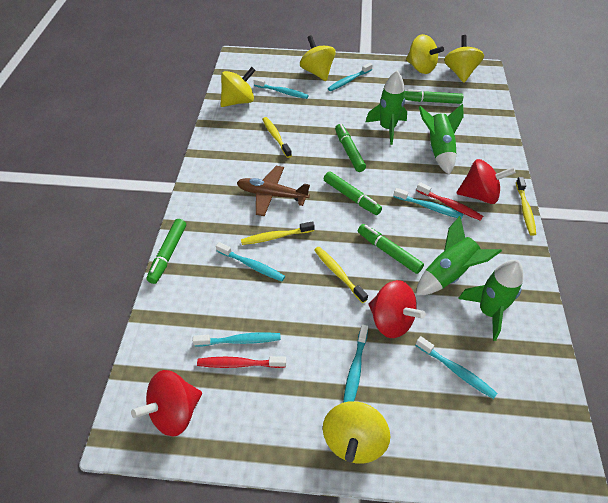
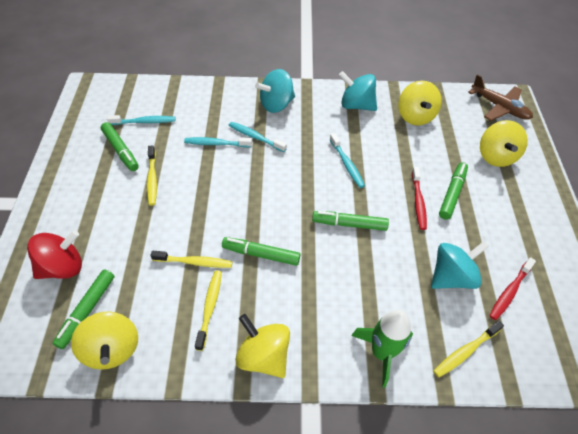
green rocket: 4 -> 1
red spinning top: 3 -> 1
turquoise spinning top: 0 -> 3
turquoise toothbrush: 7 -> 4
yellow spinning top: 5 -> 4

